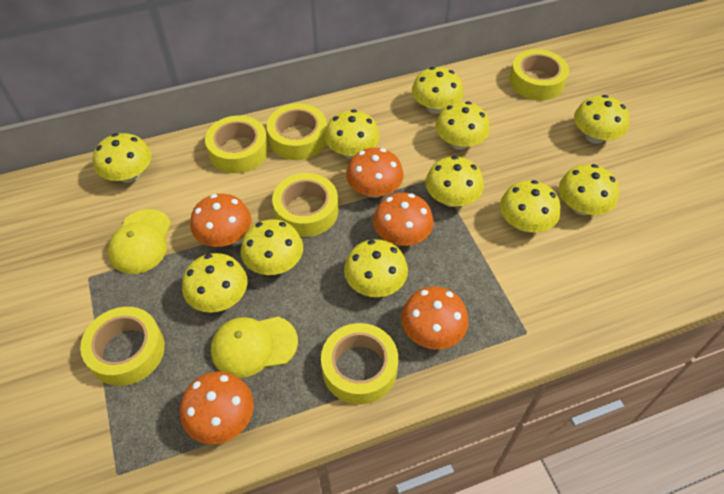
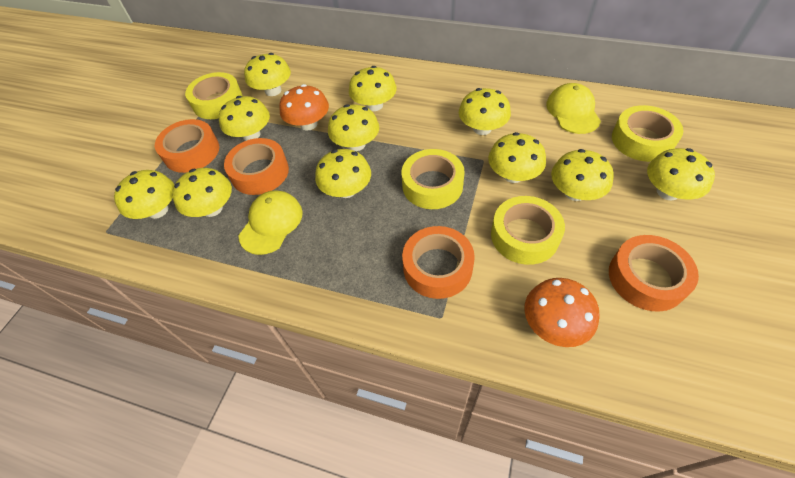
orange mushroom: 5 -> 2
orange tape: 0 -> 4
yellow tape: 6 -> 4

